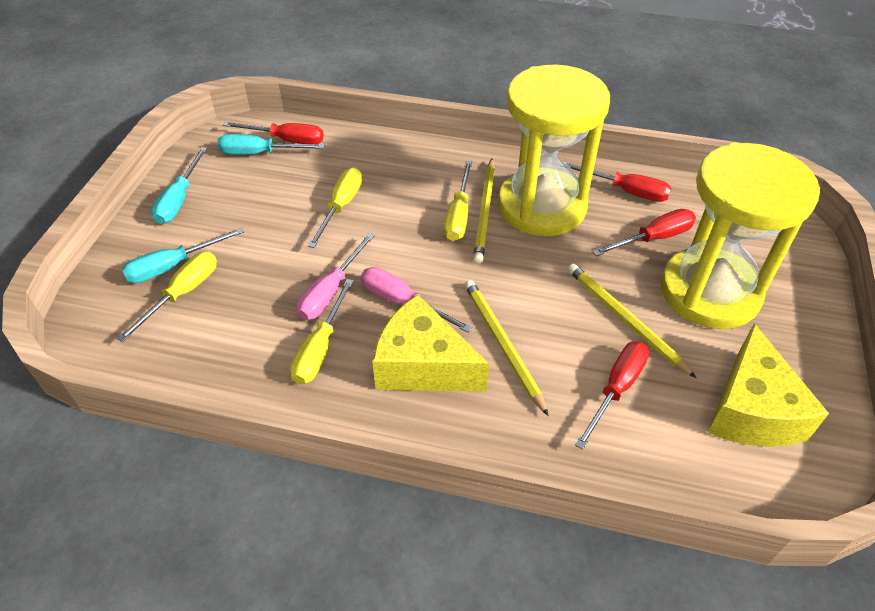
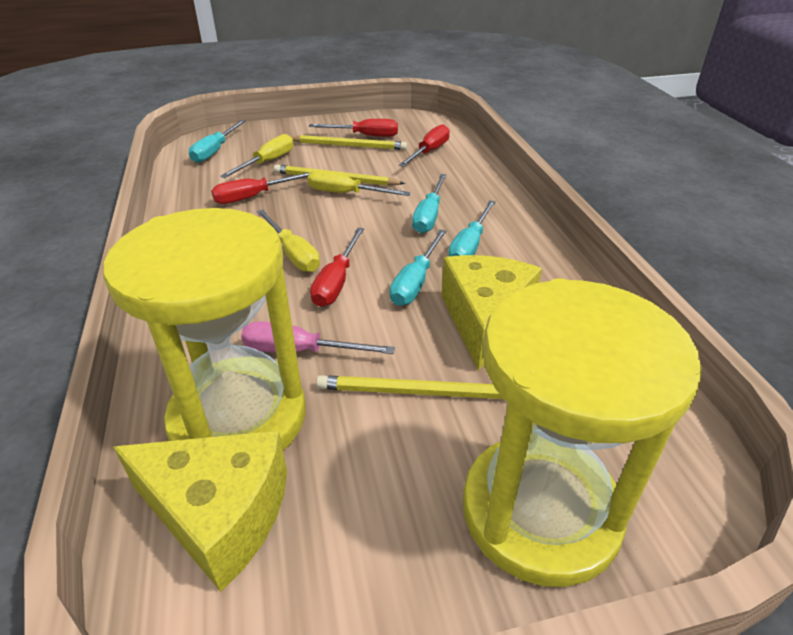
pink screwdriver: 2 -> 1
turquoise screwdriver: 3 -> 4
yellow screwdriver: 4 -> 3

